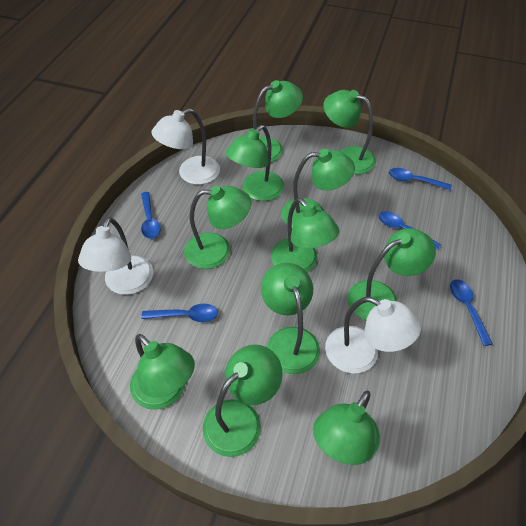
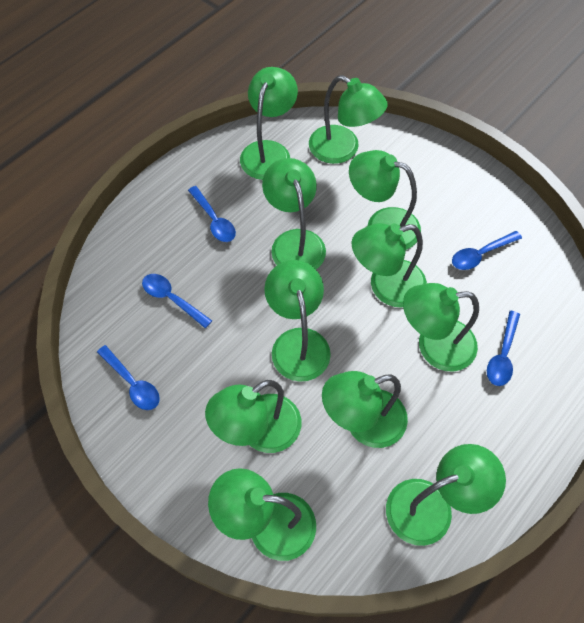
white lamp: 3 -> 0

